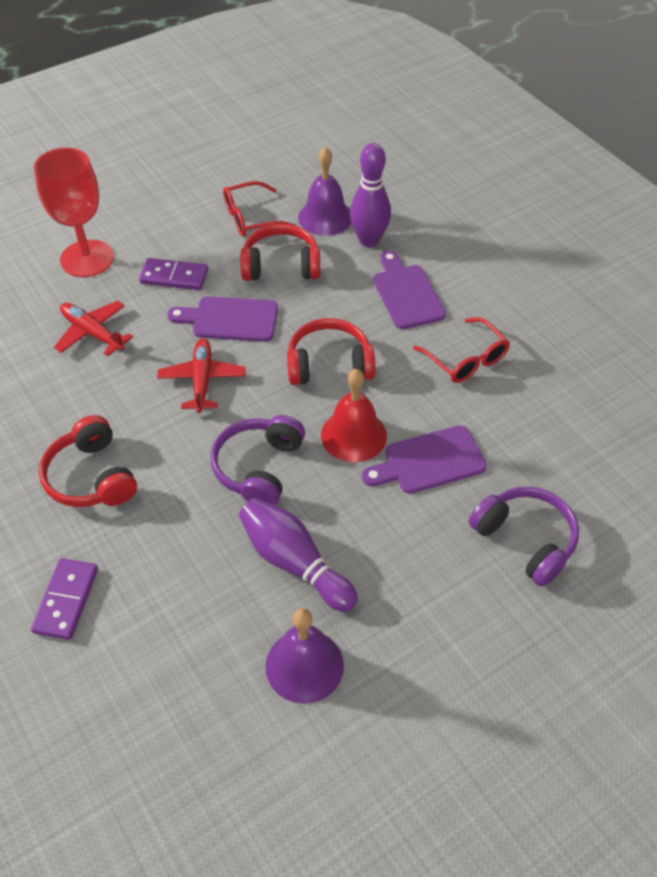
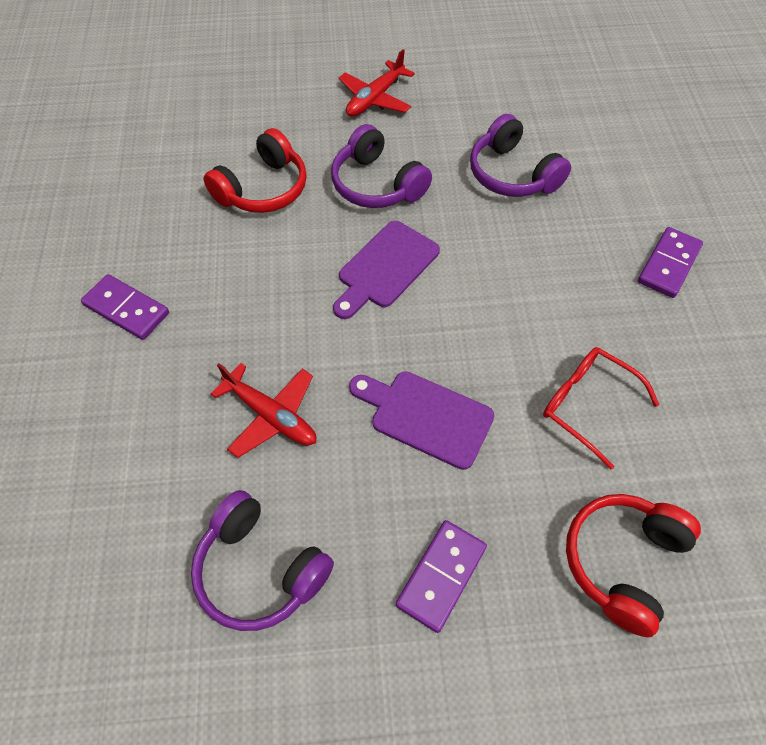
purple bell: 2 -> 0
purple bowling pin: 2 -> 0
purple cutting board: 3 -> 2
purple domino: 2 -> 3
purple headphones: 2 -> 3
red bell: 1 -> 0
red glasses: 2 -> 1
red goblet: 1 -> 0
red headphones: 3 -> 2

